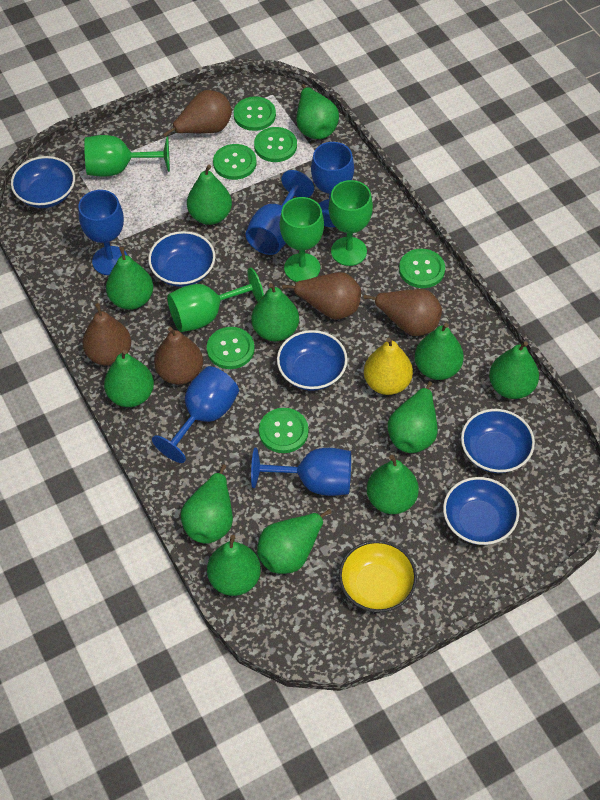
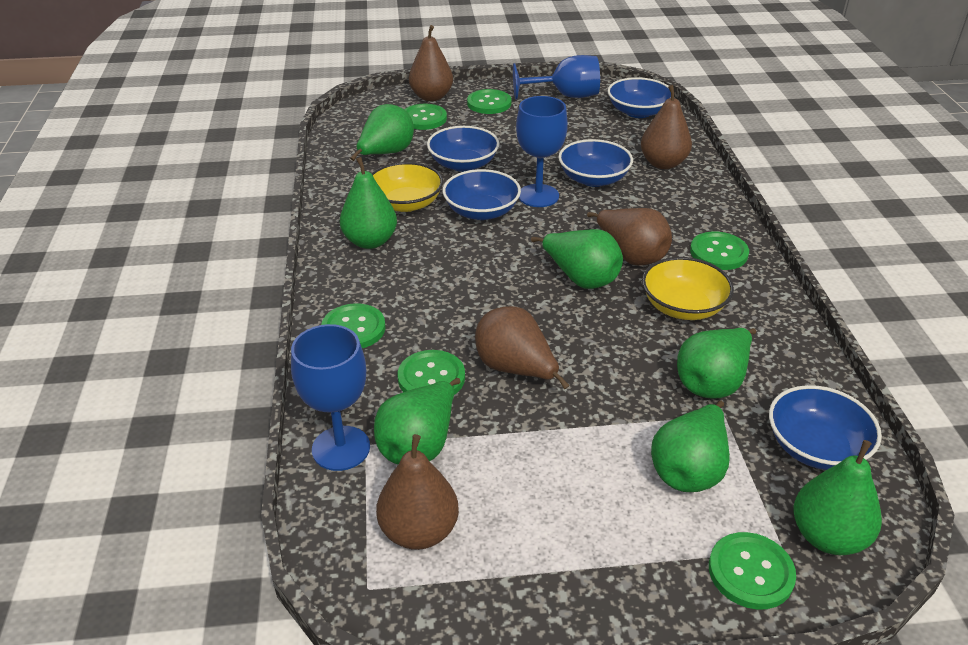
blue goblet: 5 -> 3
green goblet: 4 -> 0
green pear: 12 -> 7
yellow bowl: 1 -> 2
yellow pear: 1 -> 0

